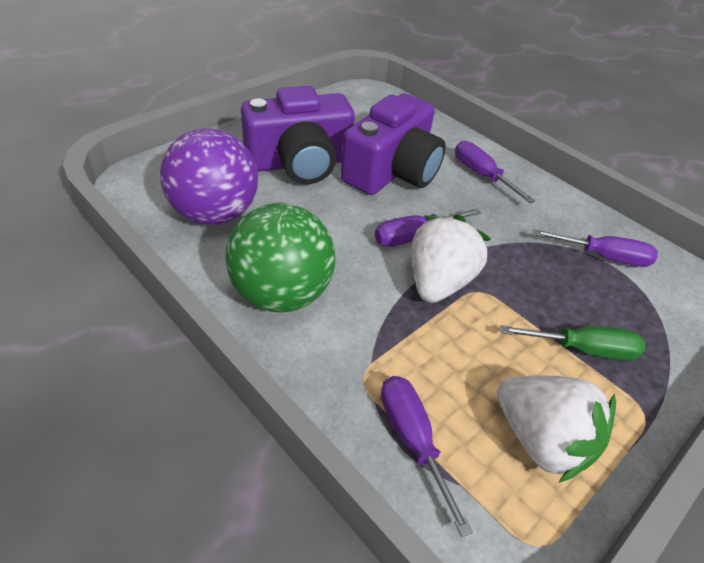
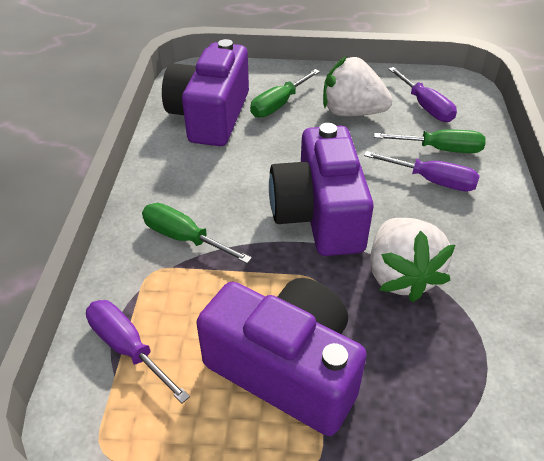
green ball: 1 -> 0
green screwdriver: 1 -> 3
purple ball: 1 -> 0
purple camera: 2 -> 3
purple screwdriver: 4 -> 3

